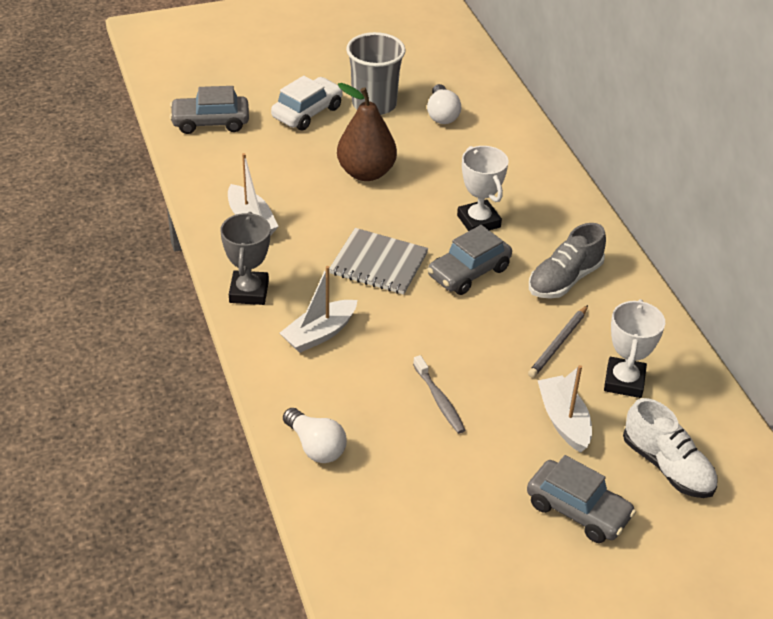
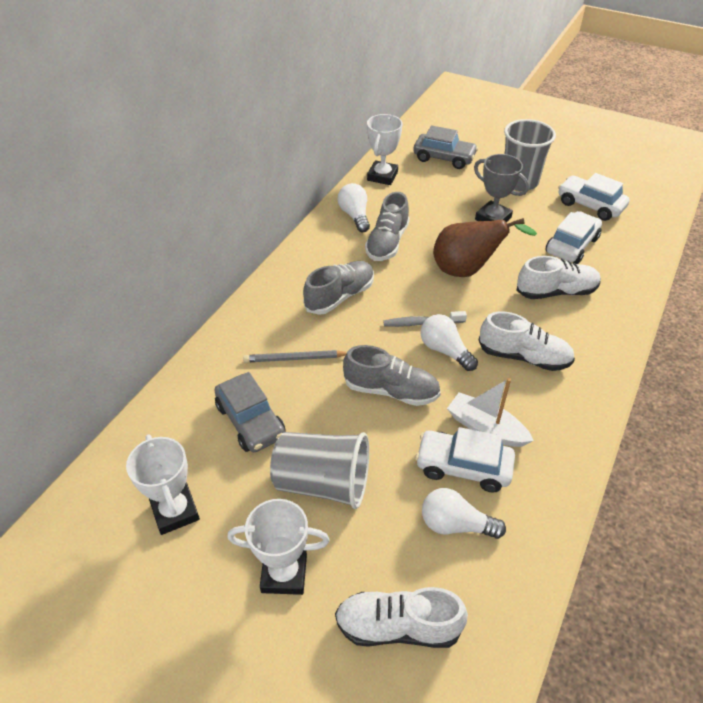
grey car: 3 -> 2
grey cup: 1 -> 2
grey notebook: 1 -> 0
grey shoe: 1 -> 3
white boat: 3 -> 1
white car: 1 -> 3
white light bulb: 2 -> 3
white shoe: 1 -> 3
white trophy: 2 -> 3

